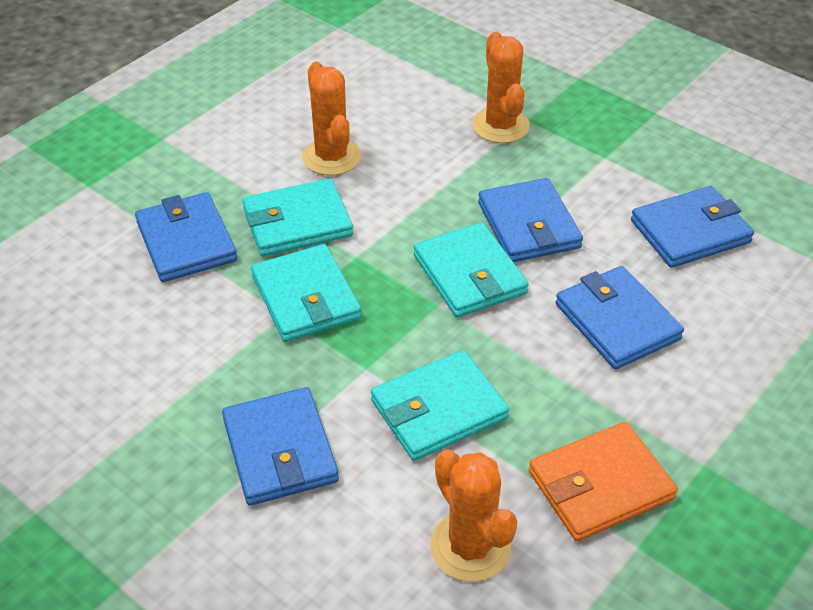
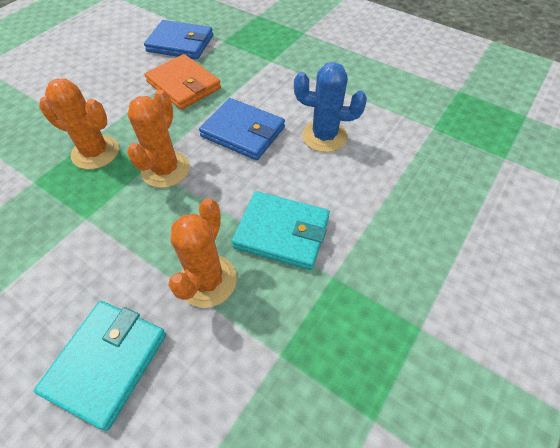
blue cactus: 0 -> 1
blue wallet: 5 -> 2
turquoise wallet: 4 -> 2

